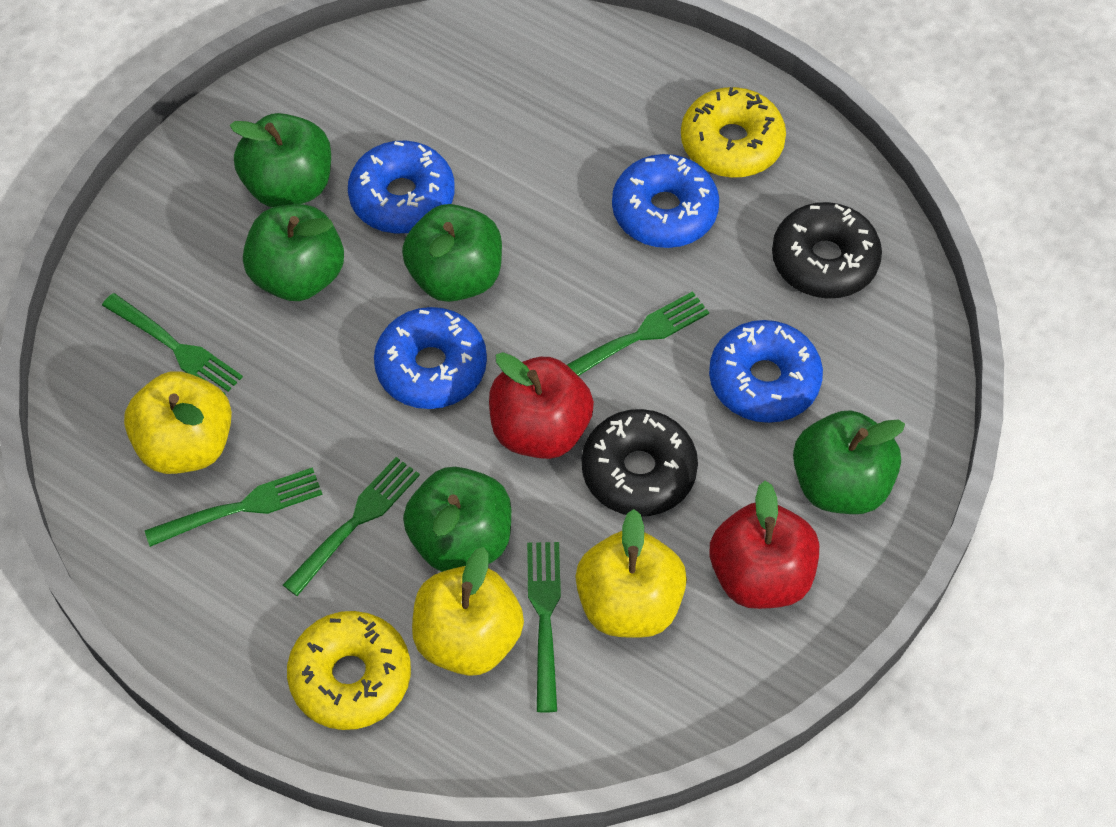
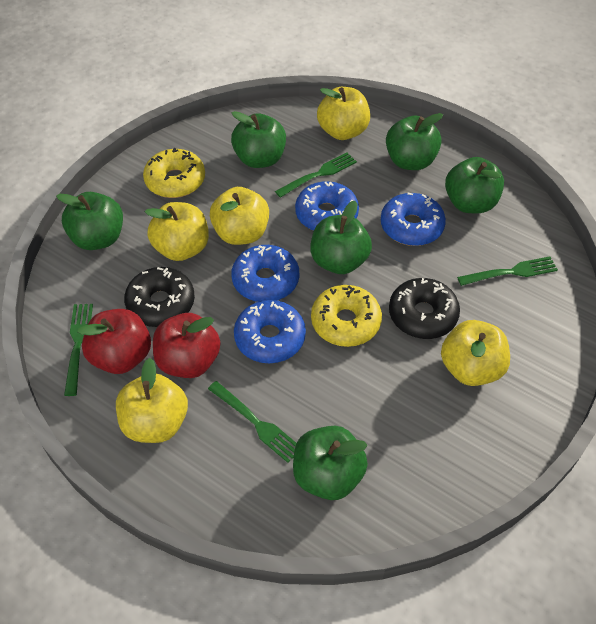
green apple: 5 -> 6
green fork: 5 -> 4
yellow apple: 3 -> 5

